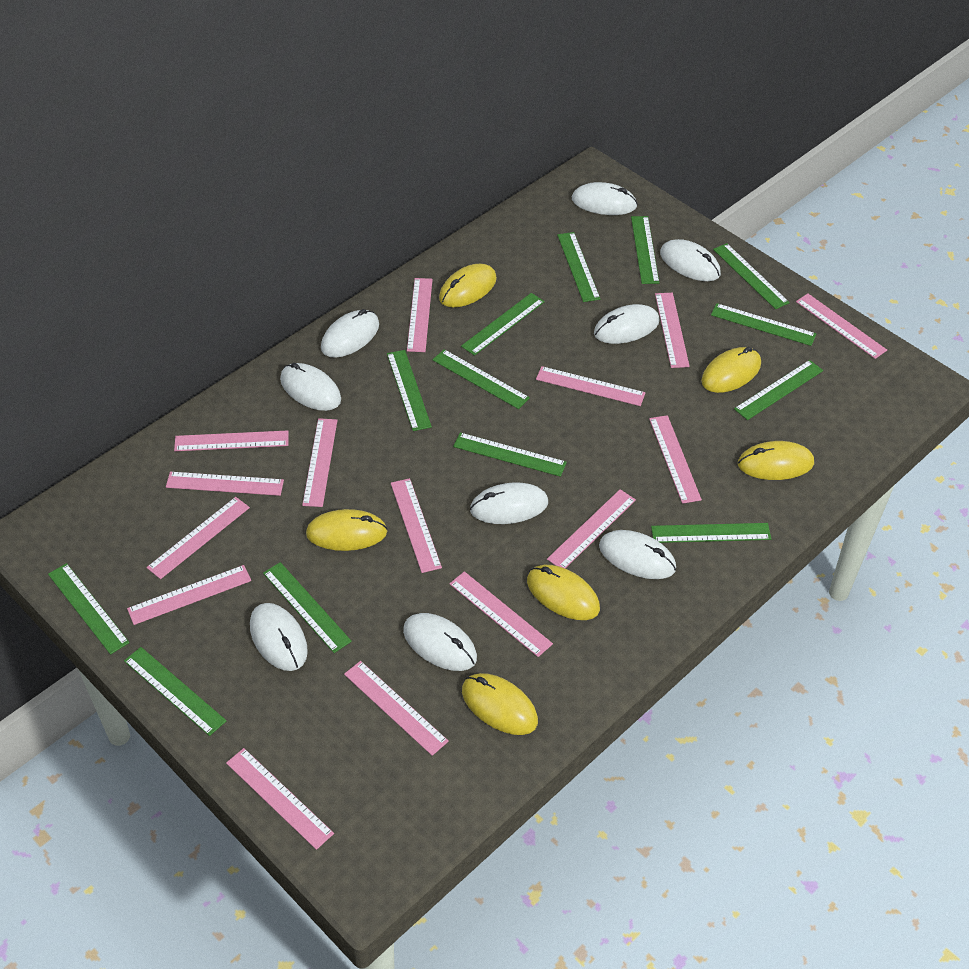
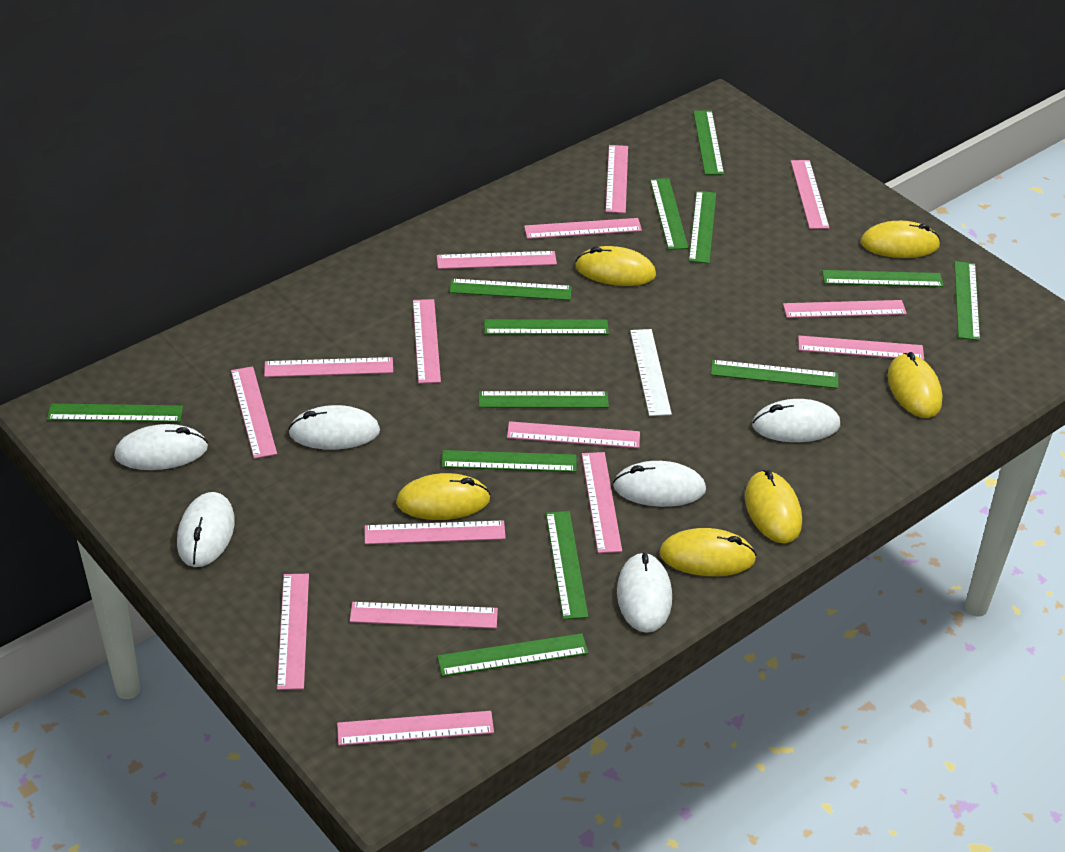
white mouse: 9 -> 6
white ruler: 0 -> 1

